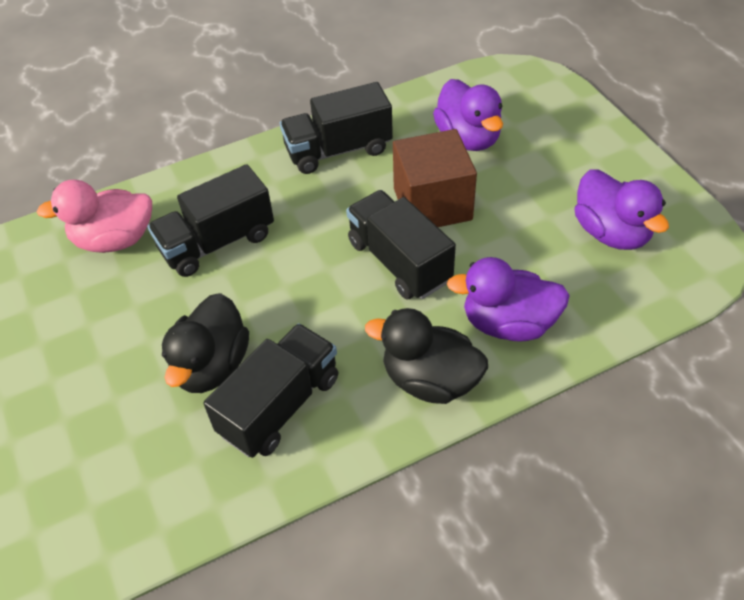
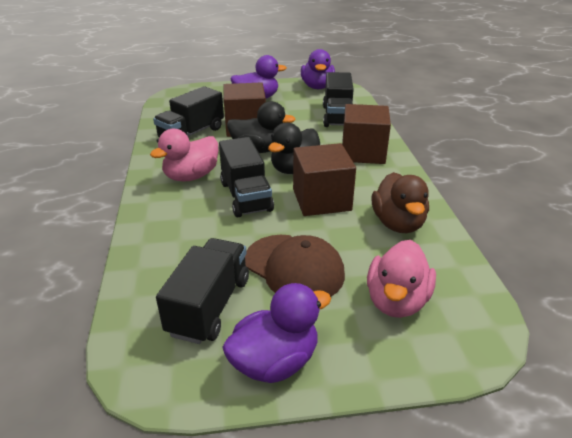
brown cap: 0 -> 1
brown cube: 1 -> 3
brown duck: 0 -> 1
pink duck: 1 -> 2

